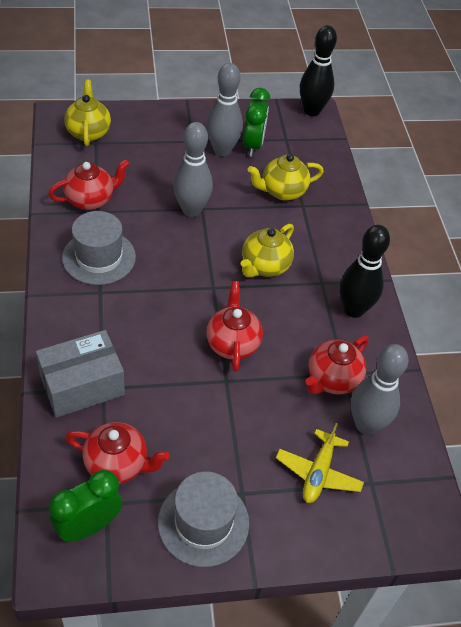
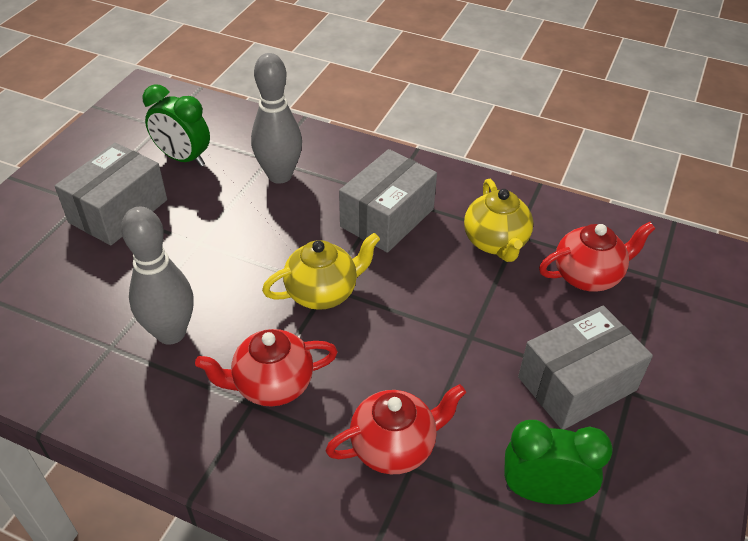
black bowling pin: 2 -> 0
grey bowling pin: 3 -> 2
grey box: 1 -> 3
grey hat: 2 -> 0
red teapot: 4 -> 3
yellow plane: 1 -> 0
yellow teapot: 3 -> 2

